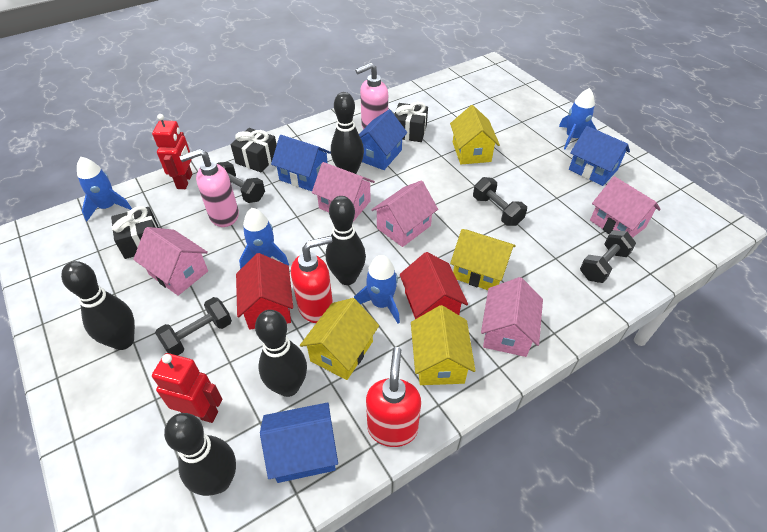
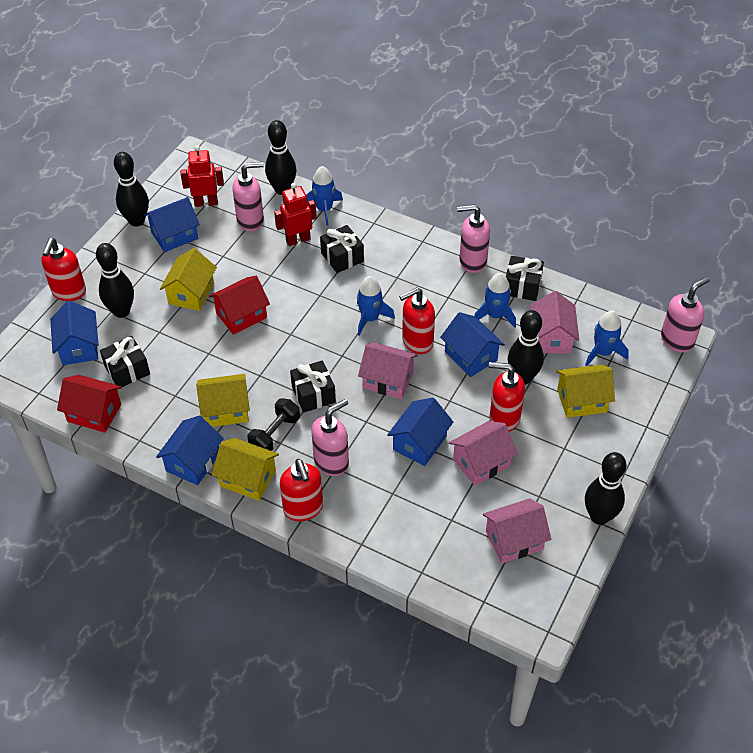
black dumbbell: 4 -> 1
black gift: 3 -> 4
blue house: 4 -> 5
pink house: 5 -> 4
pink soap dispenser: 2 -> 4
red soap dispenser: 2 -> 4

